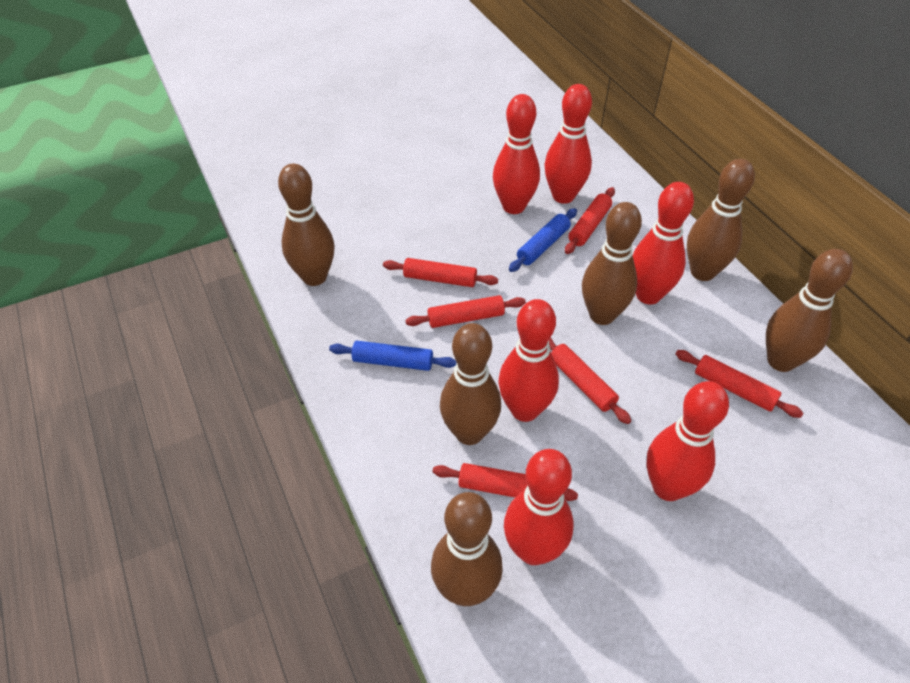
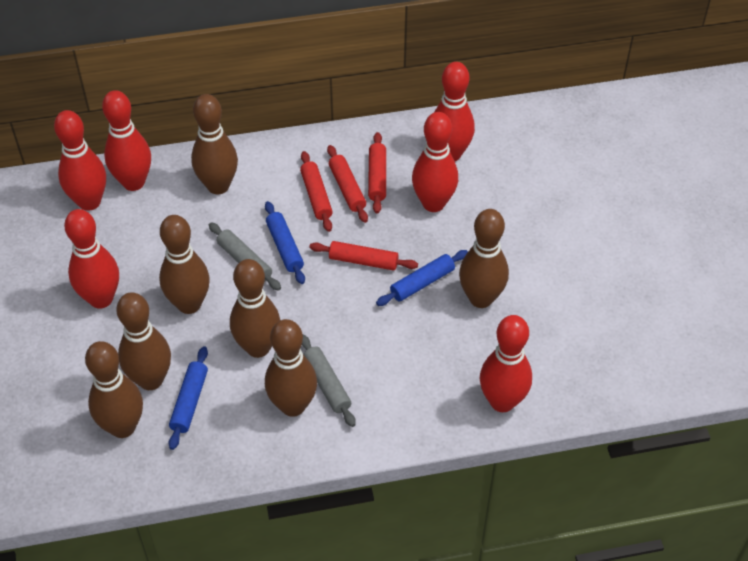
blue rolling pin: 2 -> 3
brown bowling pin: 6 -> 7
grey rolling pin: 0 -> 2
red rolling pin: 6 -> 4

